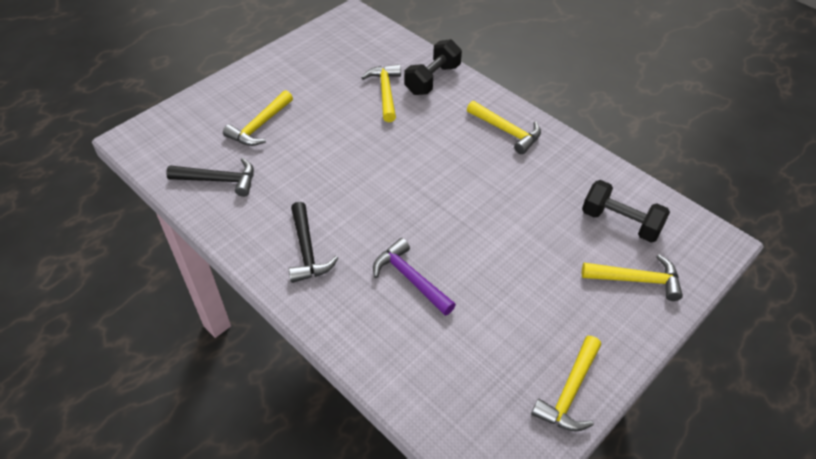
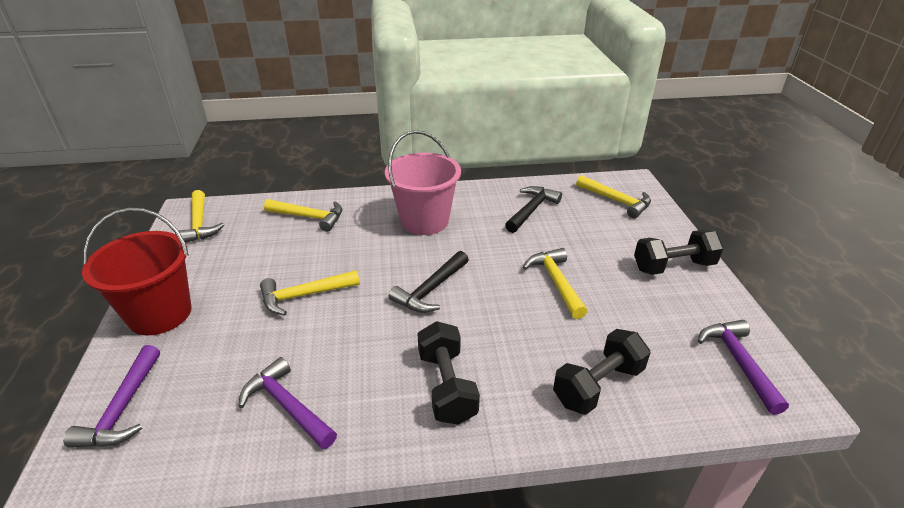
black dumbbell: 2 -> 3
pink bucket: 0 -> 1
purple hammer: 1 -> 3
red bucket: 0 -> 1

